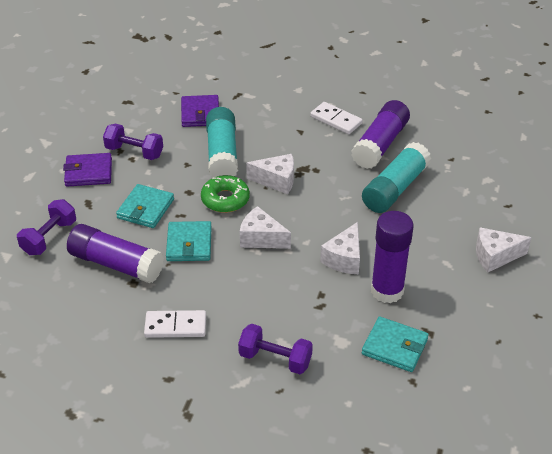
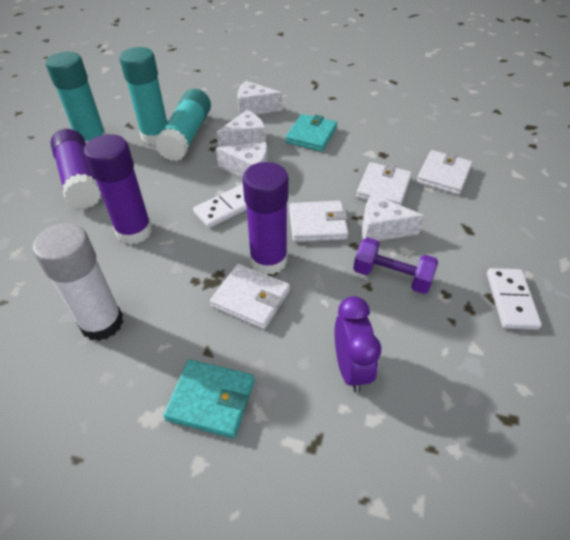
green donut: 1 -> 0
purple clock: 0 -> 1
purple dumbbell: 3 -> 1
purple wallet: 2 -> 0
turquoise glue stick: 2 -> 3
turquoise wallet: 3 -> 2
white glue stick: 0 -> 1
white wallet: 0 -> 4

